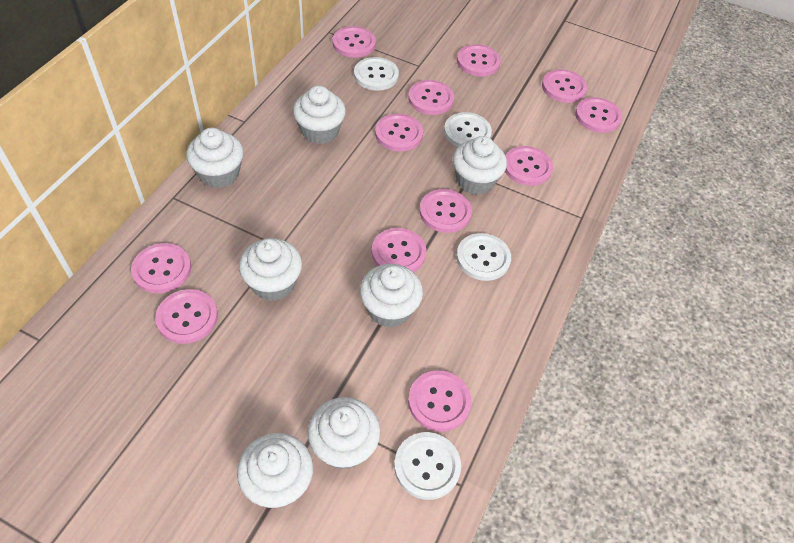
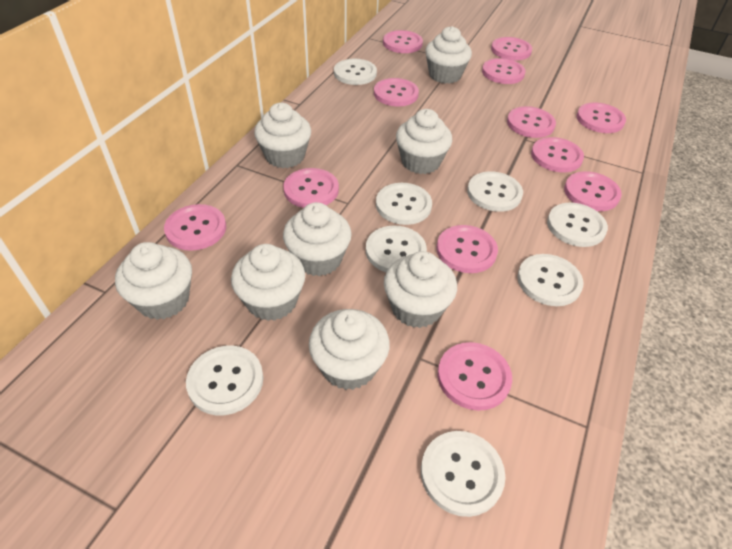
white button: 4 -> 8
white cupcake: 7 -> 8

